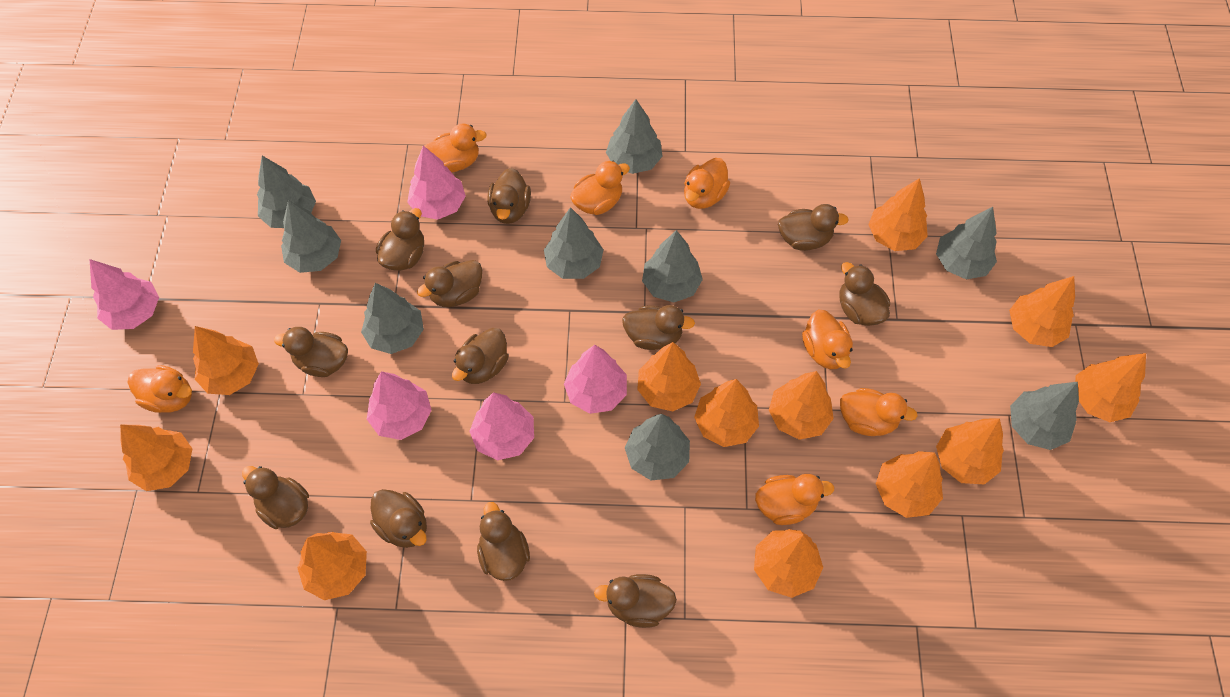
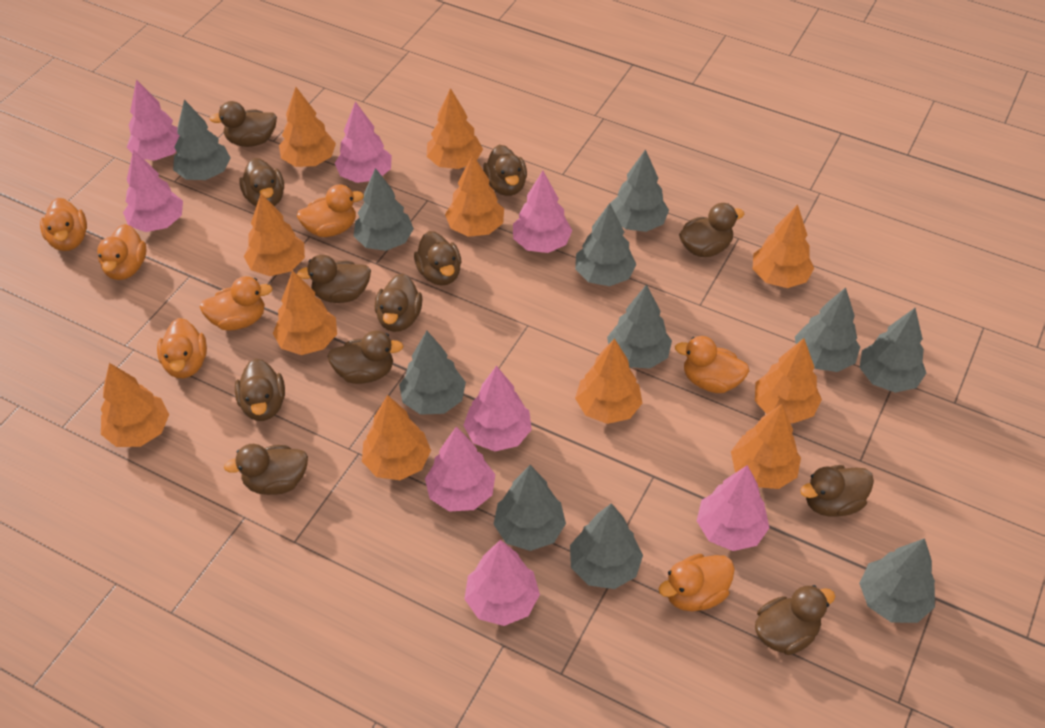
grey tree: 9 -> 11
orange tree: 12 -> 11
pink tree: 5 -> 8

